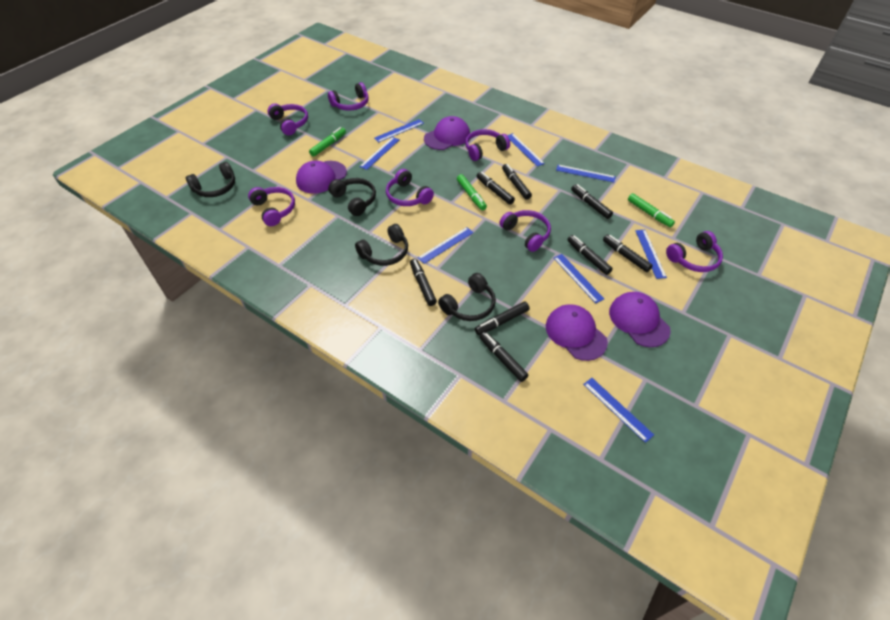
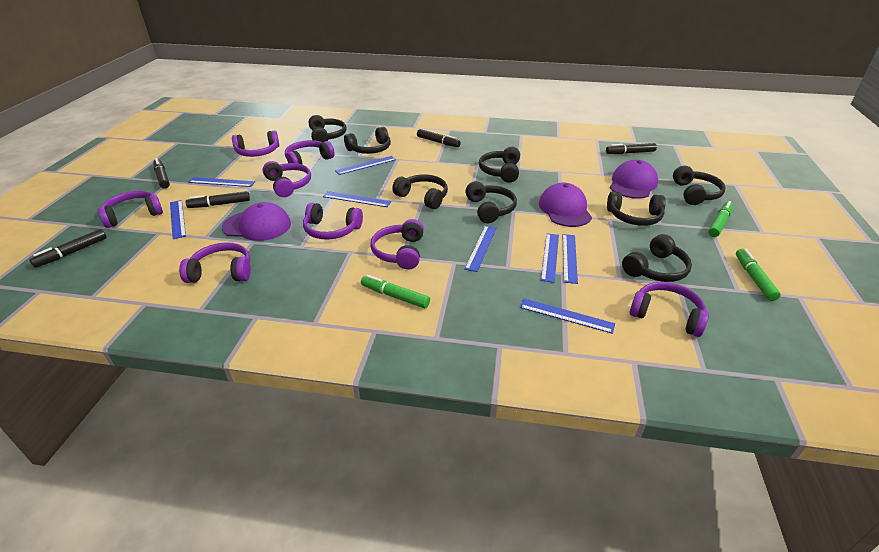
black headphones: 4 -> 8
black marker: 8 -> 5
purple cap: 4 -> 3
purple headphones: 7 -> 8

